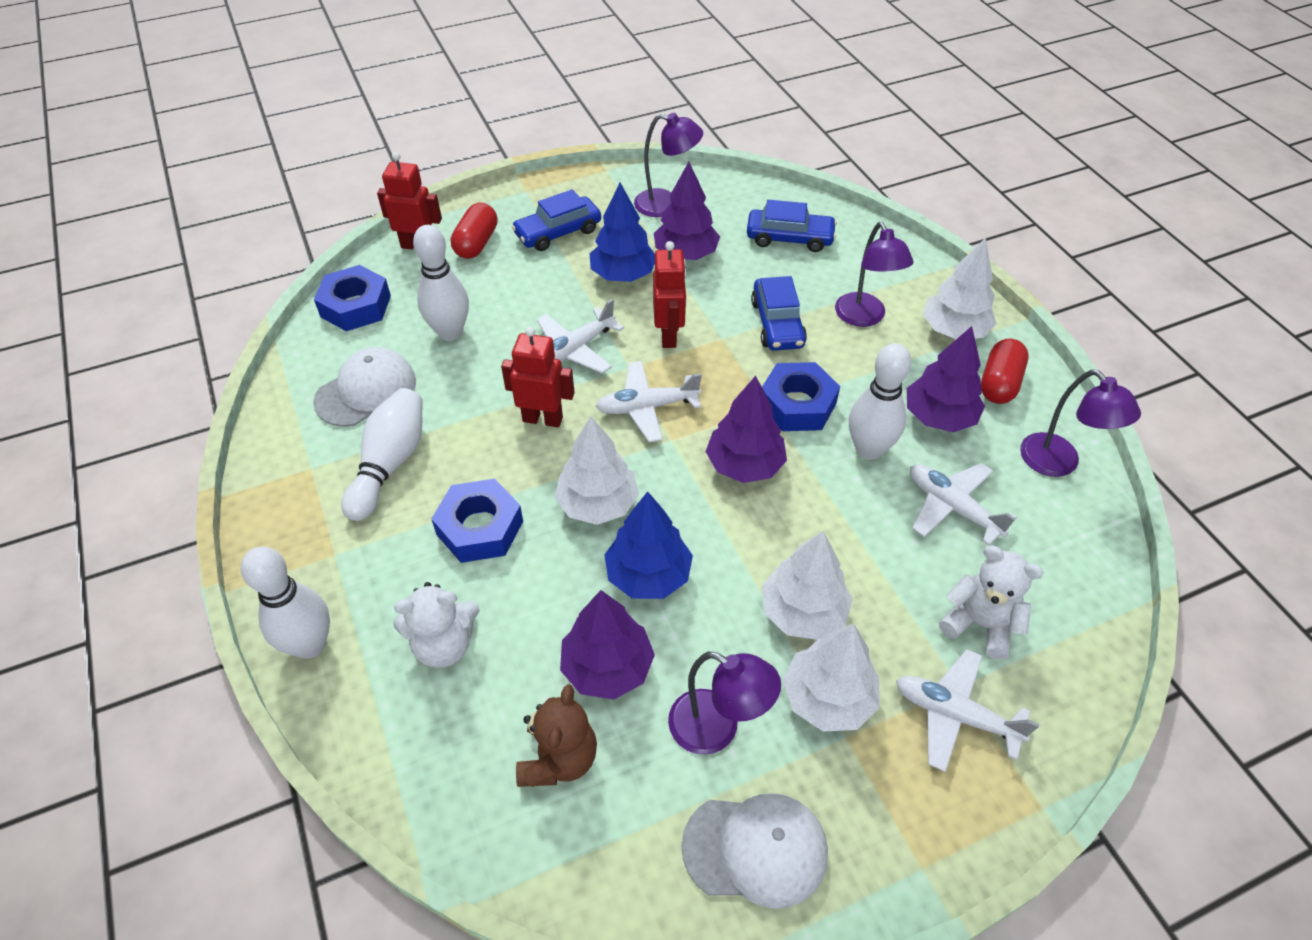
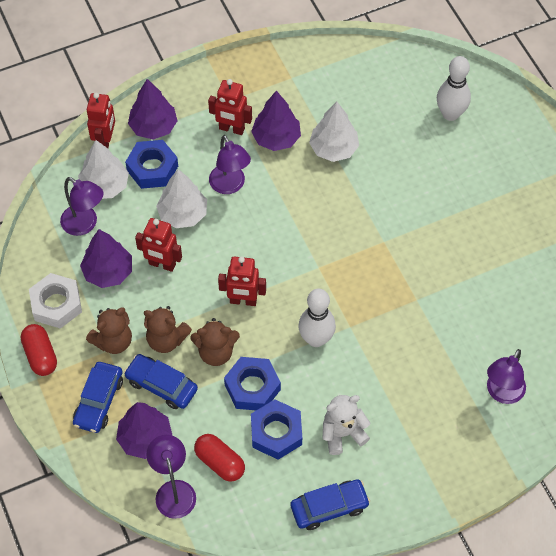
blue tree: 2 -> 0
brown teddy bear: 1 -> 3
red robot: 3 -> 4
white bowling pin: 4 -> 2
white cap: 2 -> 0
white nut: 0 -> 1
white plane: 4 -> 0
white teddy bear: 2 -> 1
white tree: 4 -> 3

